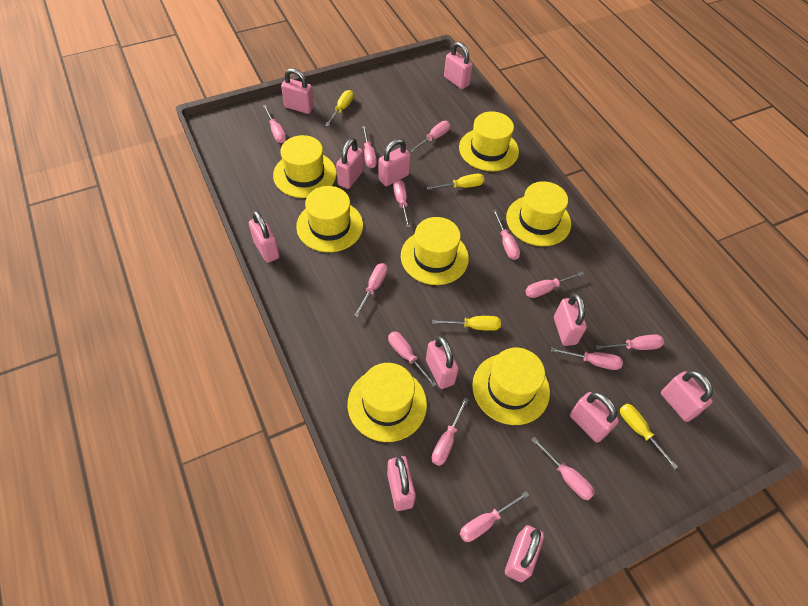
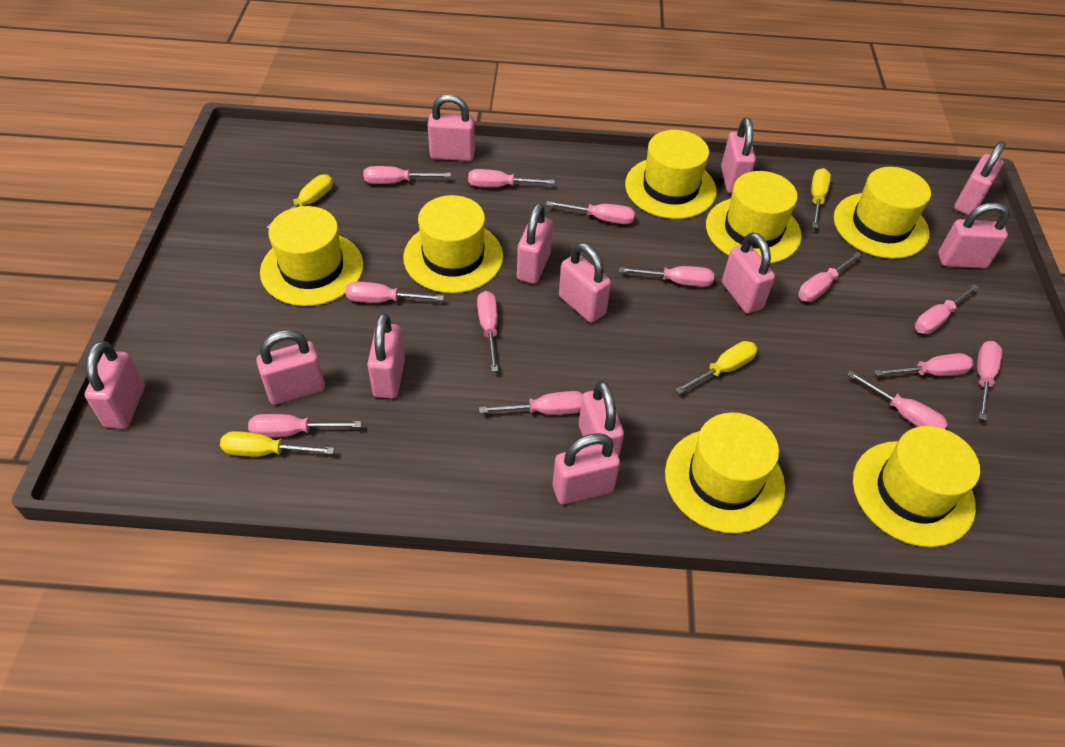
pink padlock: 11 -> 12

